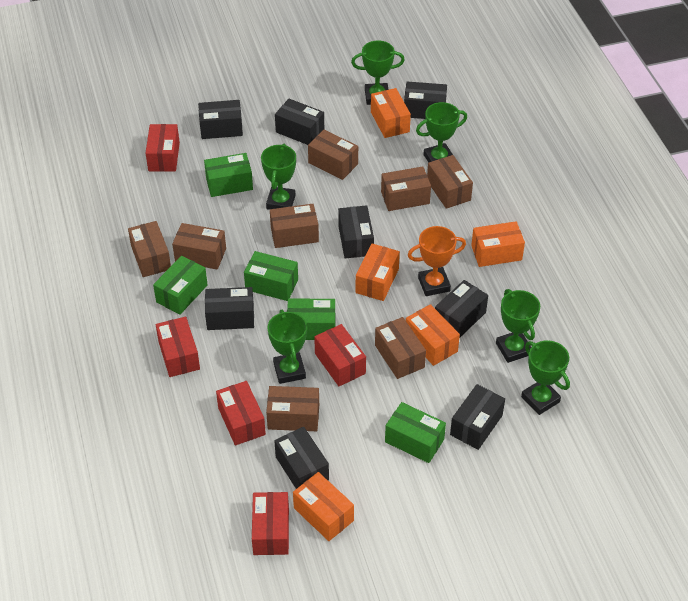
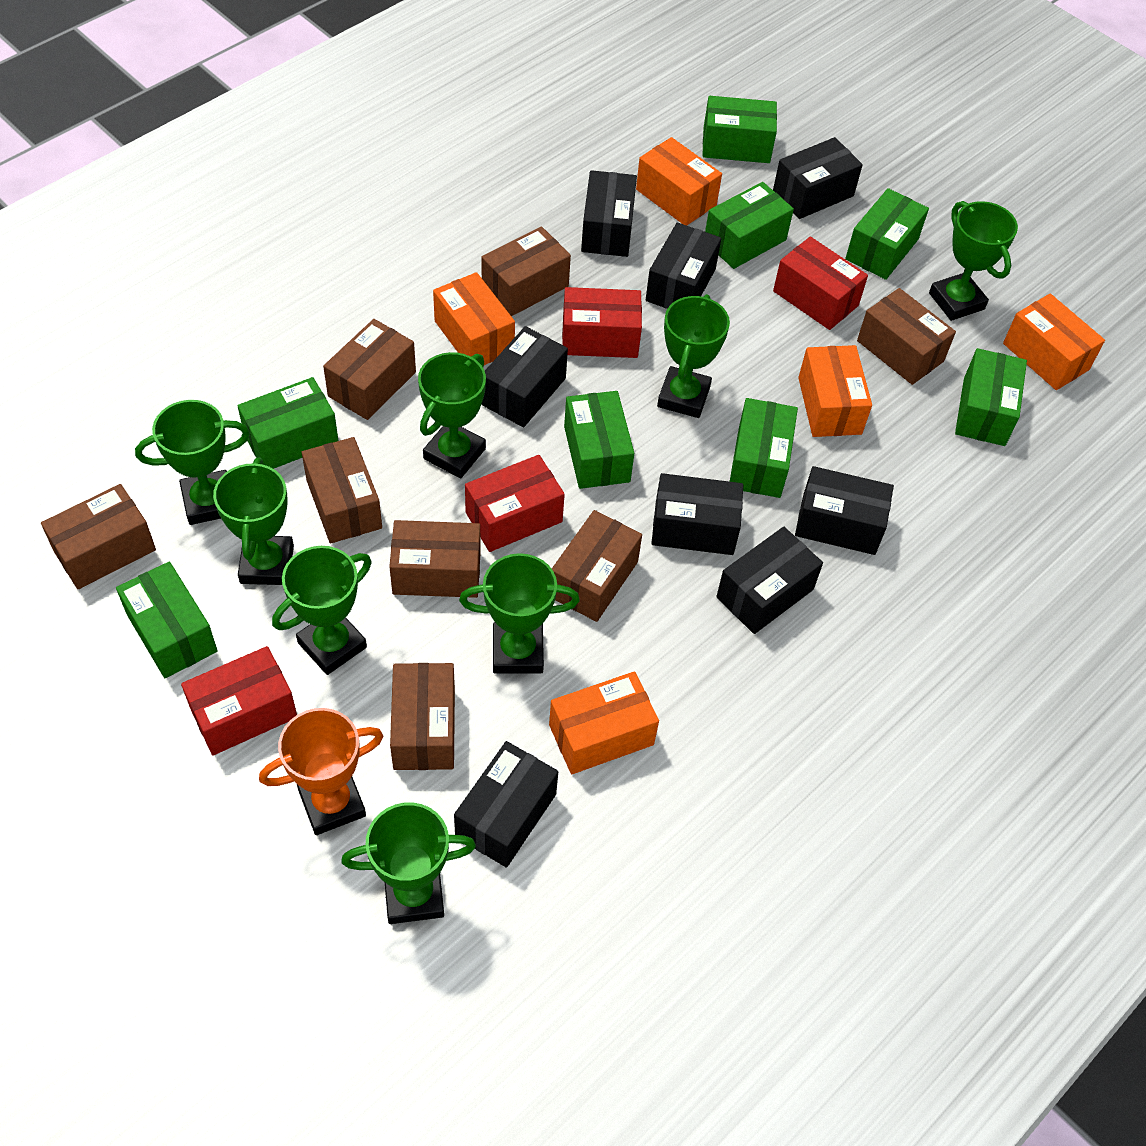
green box: 5 -> 8
green trophy: 6 -> 8
red box: 5 -> 4

